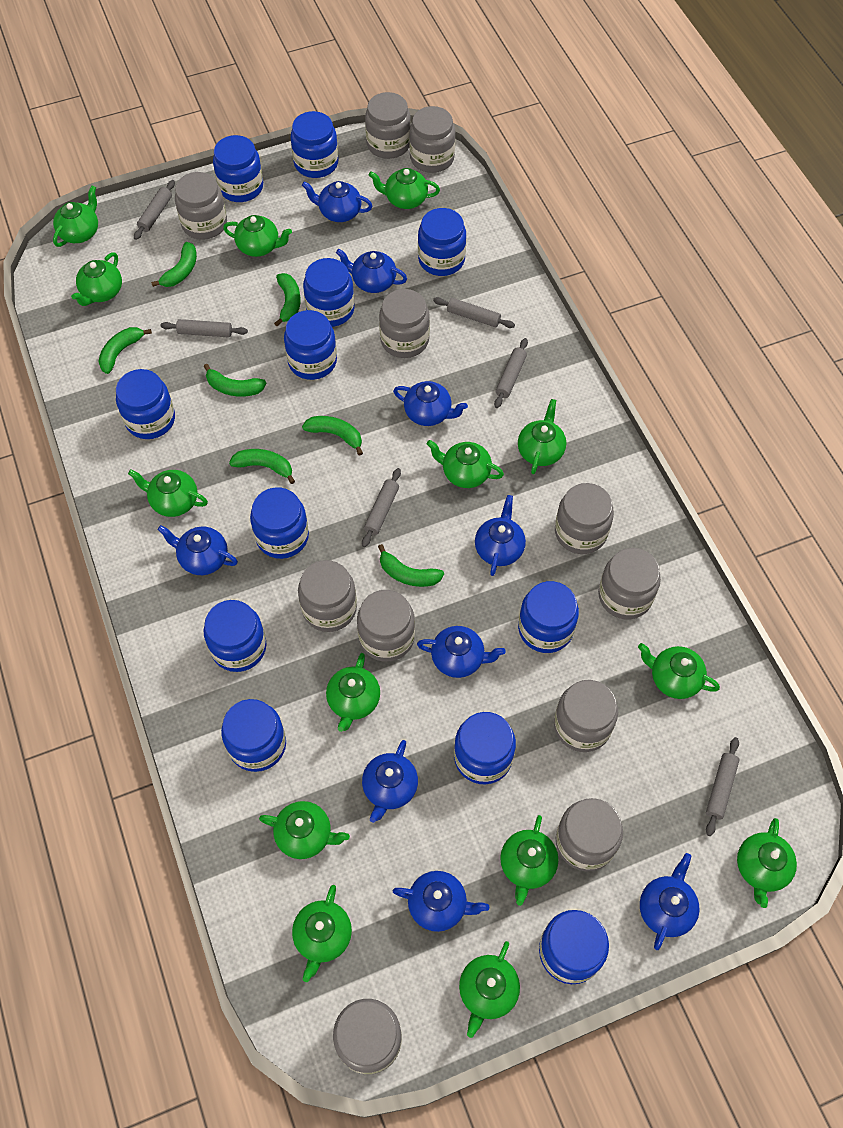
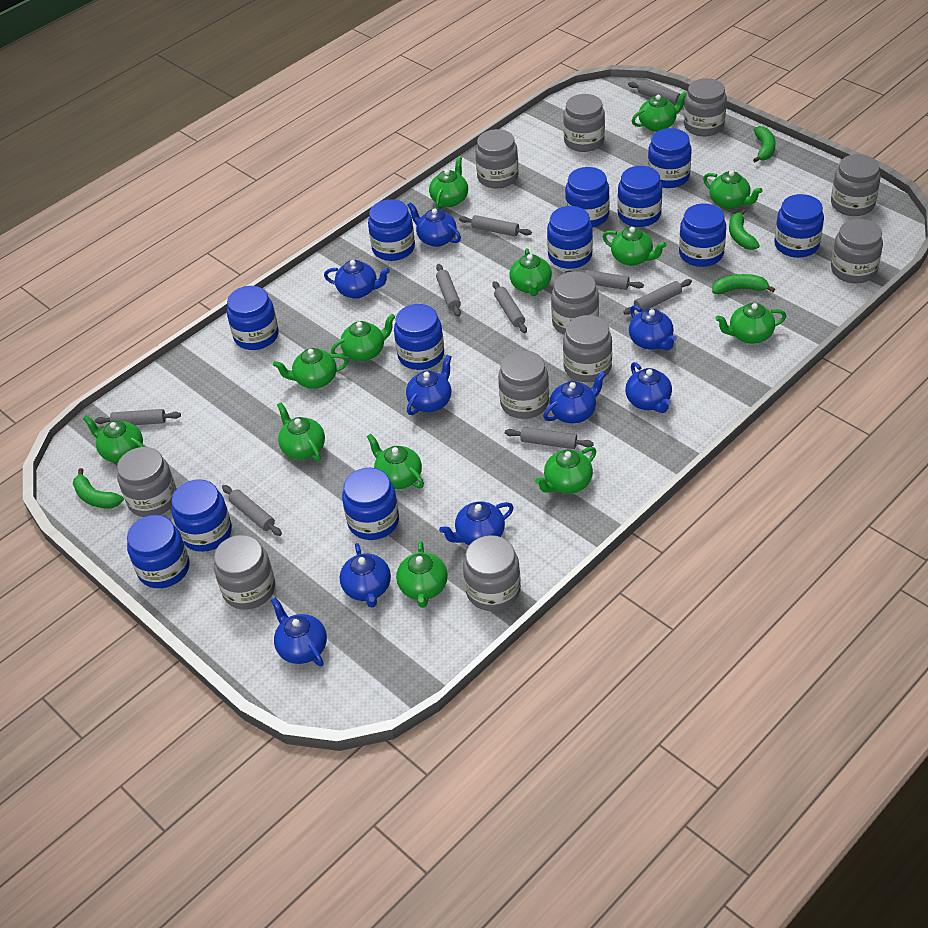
green banana: 7 -> 4
green teapot: 14 -> 13
grey rolling pin: 6 -> 9

